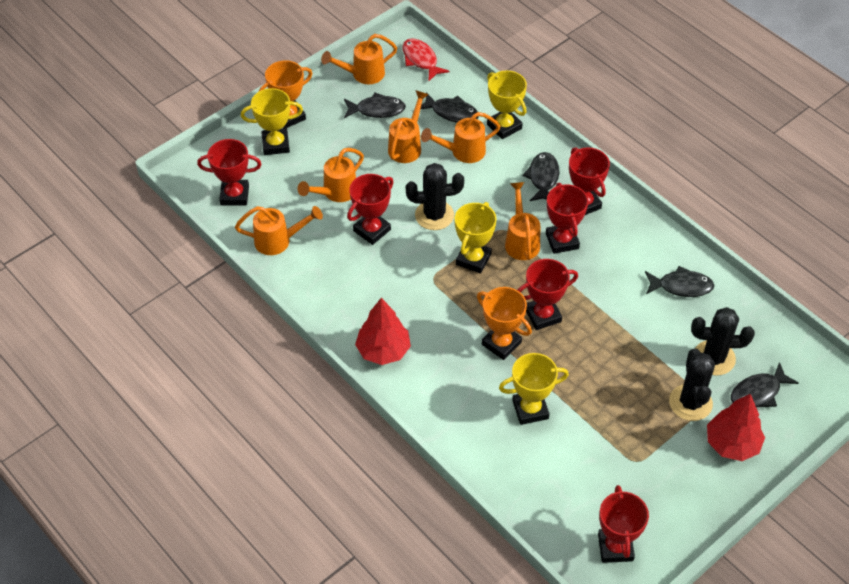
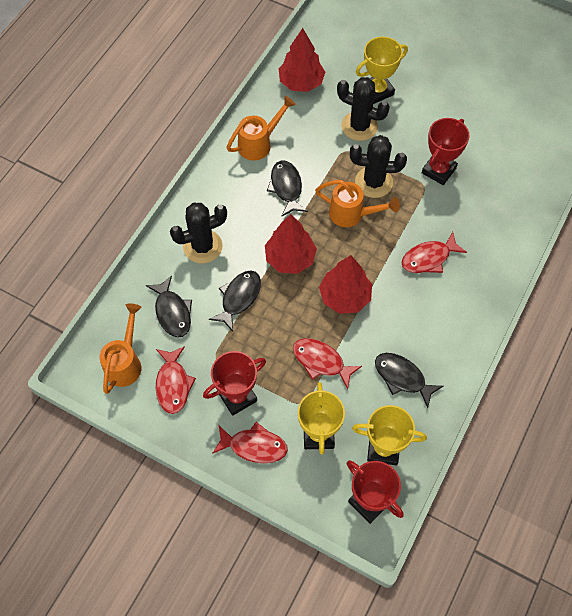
black fish: 5 -> 4
orange trophy: 2 -> 0
orange watering can: 6 -> 3
red fish: 1 -> 4
red tree: 2 -> 3
red trophy: 6 -> 3
yellow trophy: 4 -> 3

